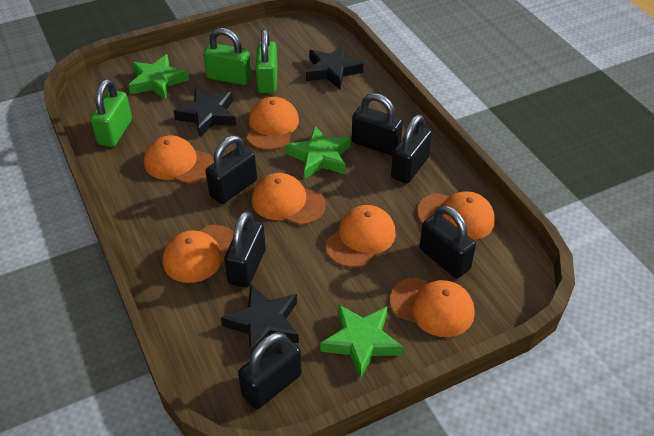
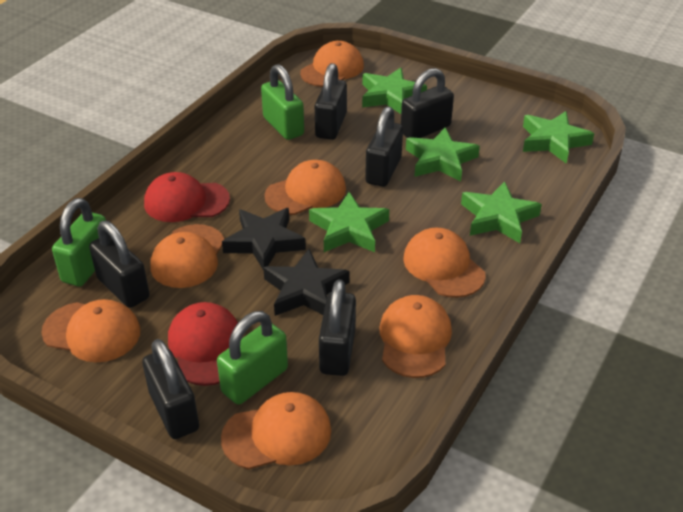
black star: 3 -> 2
green star: 3 -> 5
red cap: 0 -> 2

